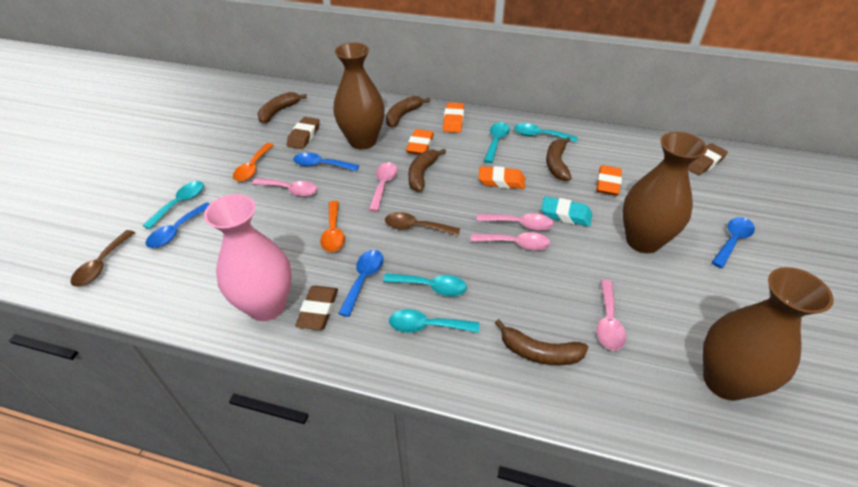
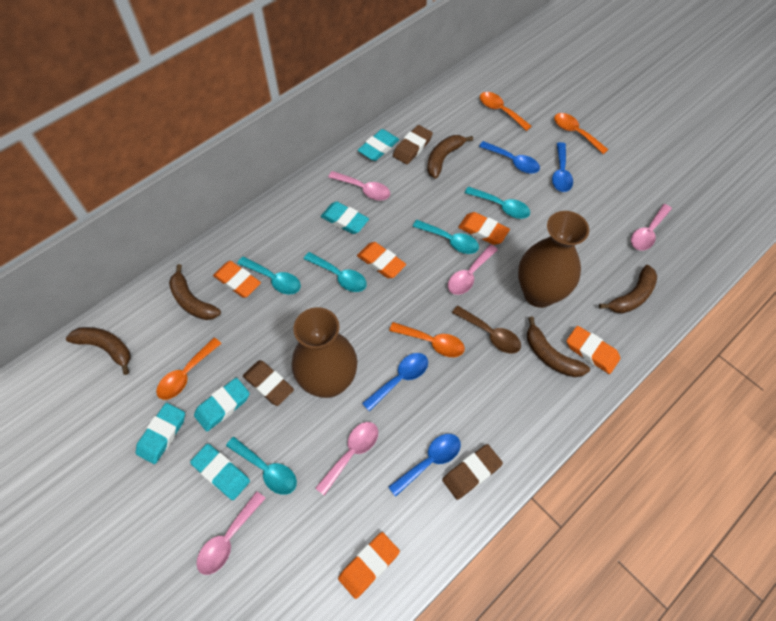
brown spoon: 2 -> 1
brown vase: 3 -> 2
orange eraser: 4 -> 5
orange spoon: 2 -> 4
pink vase: 1 -> 0
turquoise eraser: 1 -> 5

